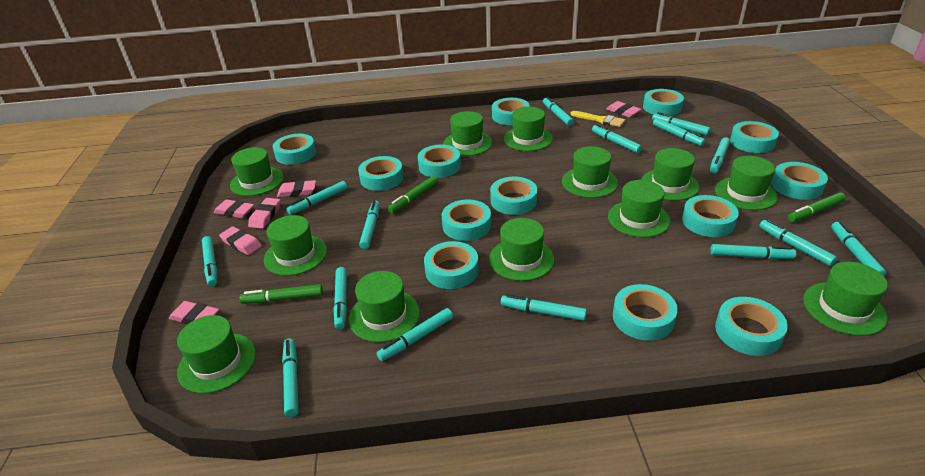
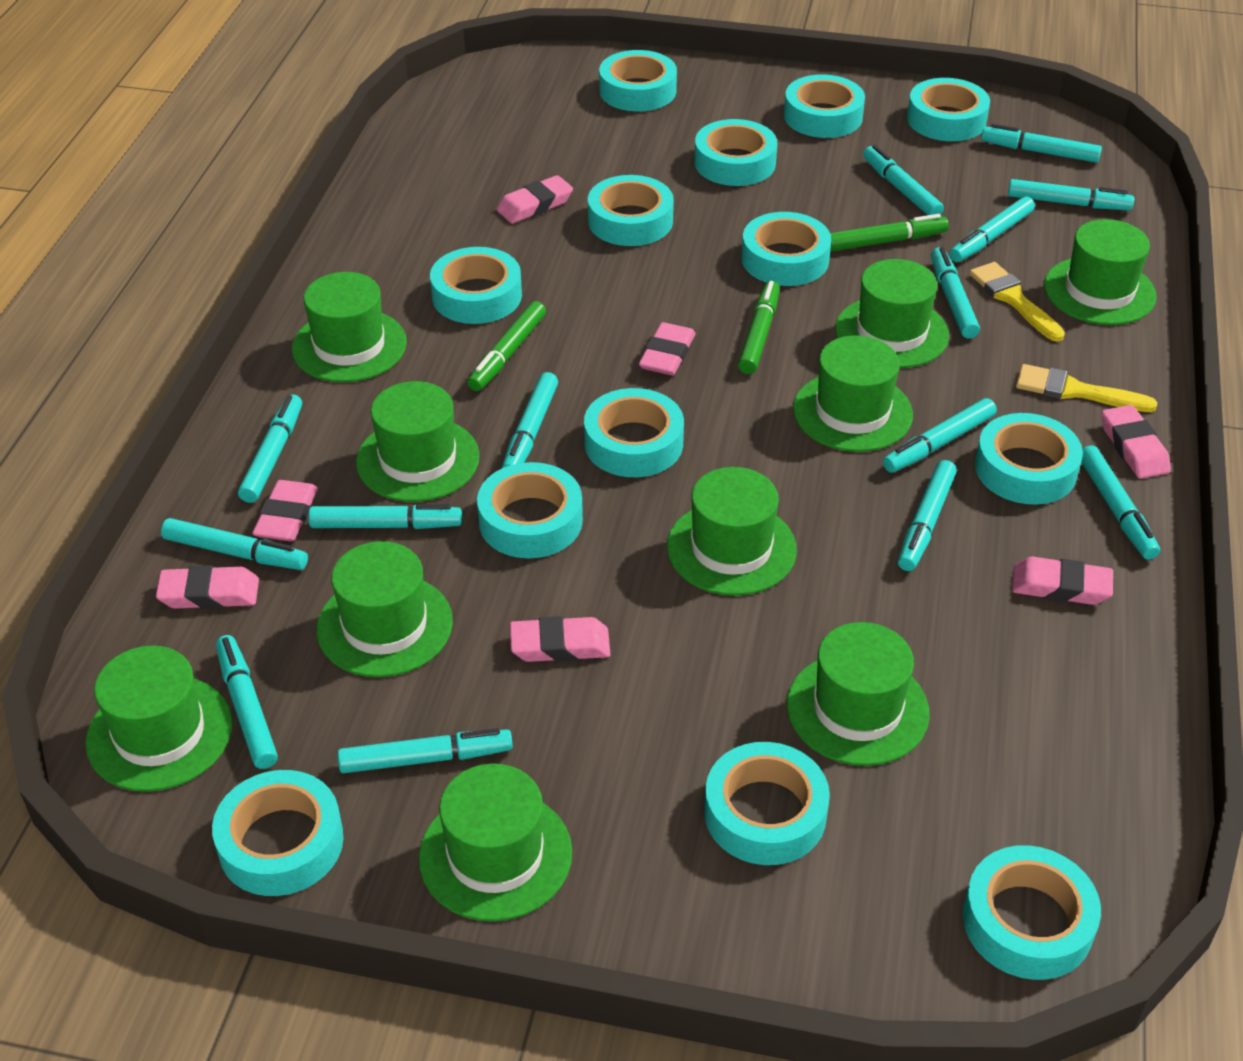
green hat: 12 -> 10
pink eraser: 6 -> 7
turquoise marker: 15 -> 14
yellow brush: 1 -> 2

